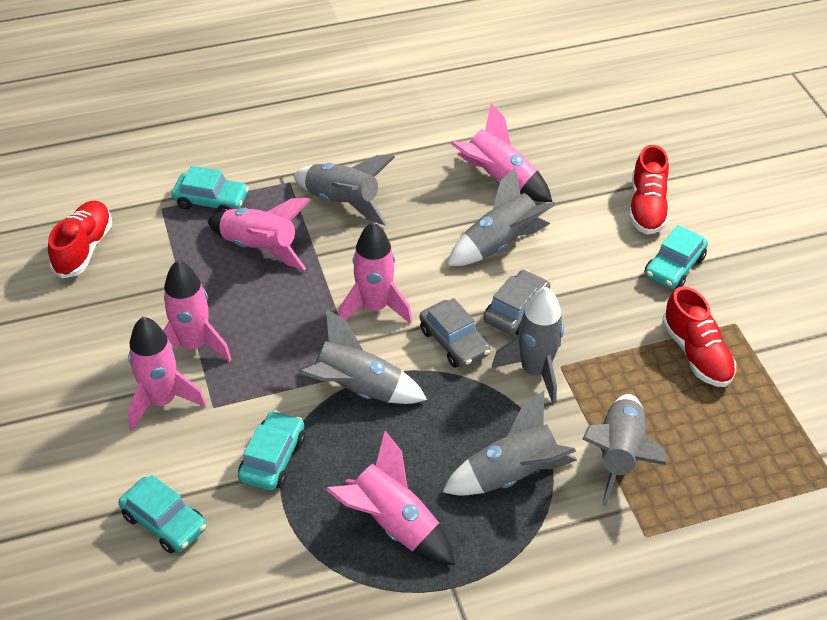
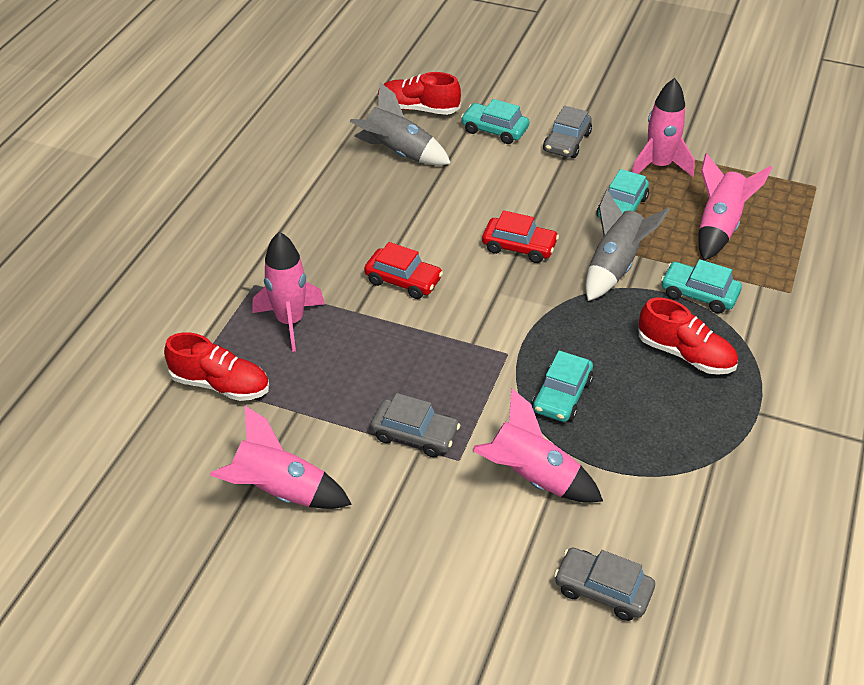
grey car: 2 -> 3
grey rocket: 6 -> 2
pink rocket: 6 -> 5
red car: 0 -> 2

